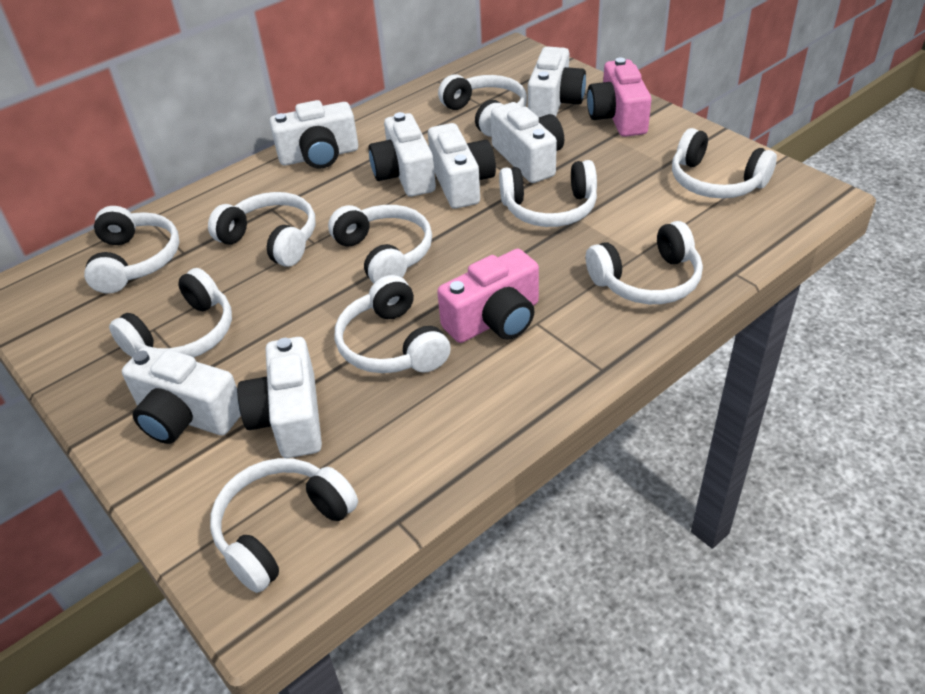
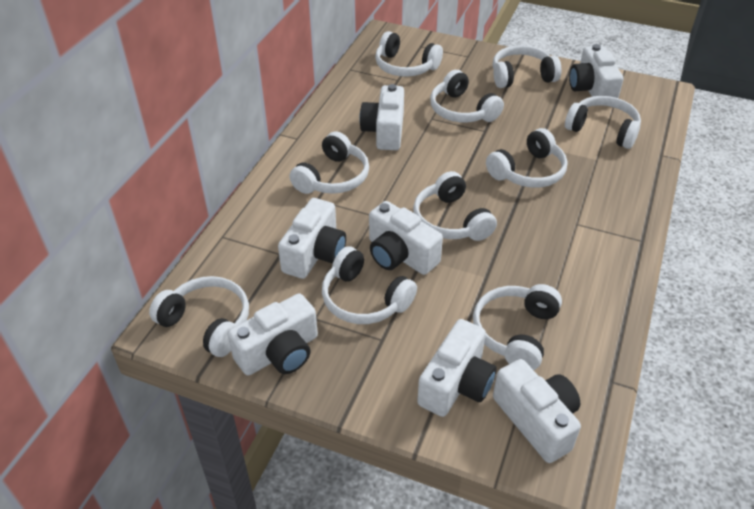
pink camera: 2 -> 0

